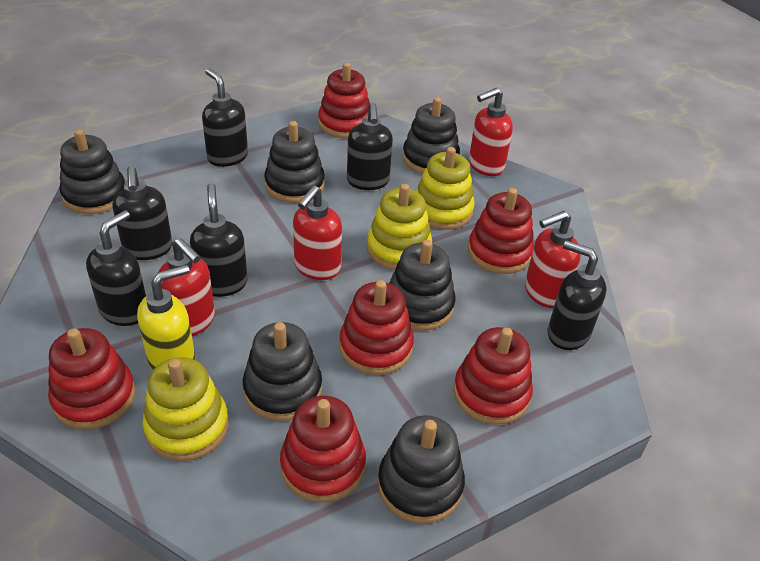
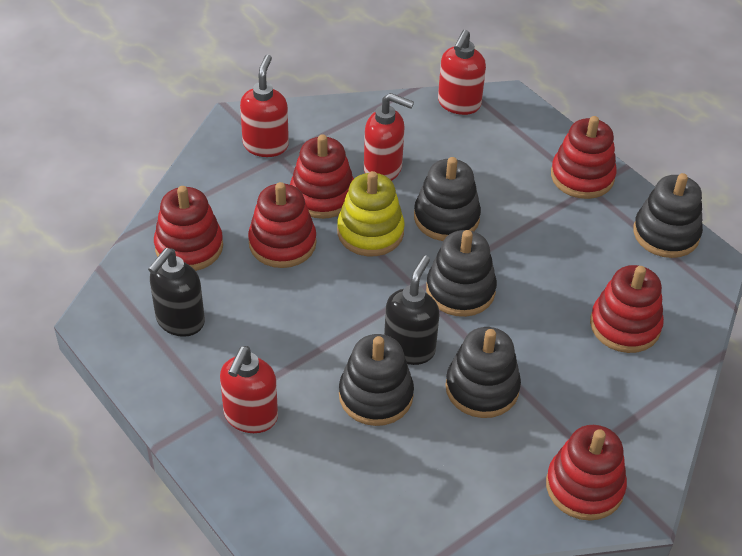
black soap dispenser: 6 -> 2
black stacking toy: 6 -> 5
yellow soap dispenser: 1 -> 0
yellow stacking toy: 3 -> 1

